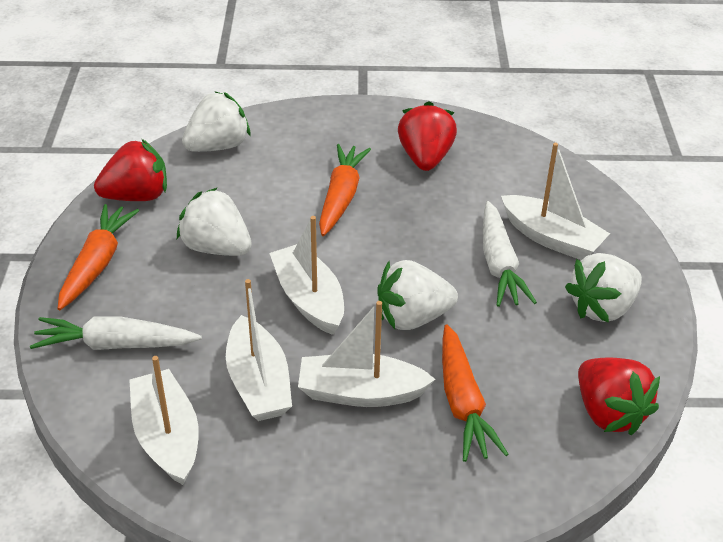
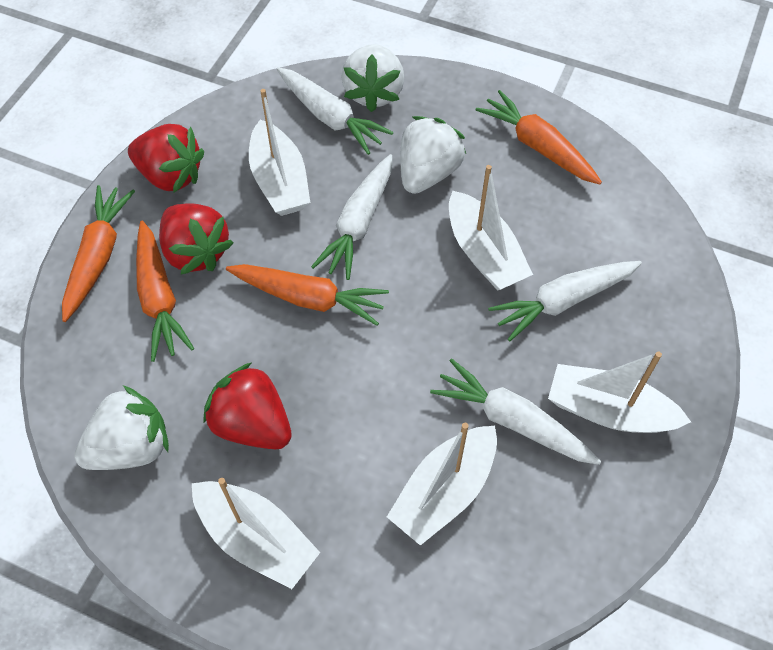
orange carrot: 3 -> 4
white carrot: 2 -> 4
white strawberry: 4 -> 3

